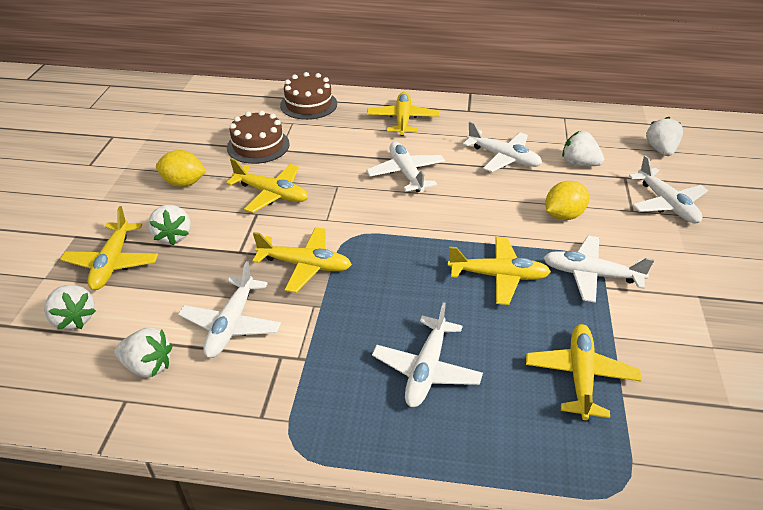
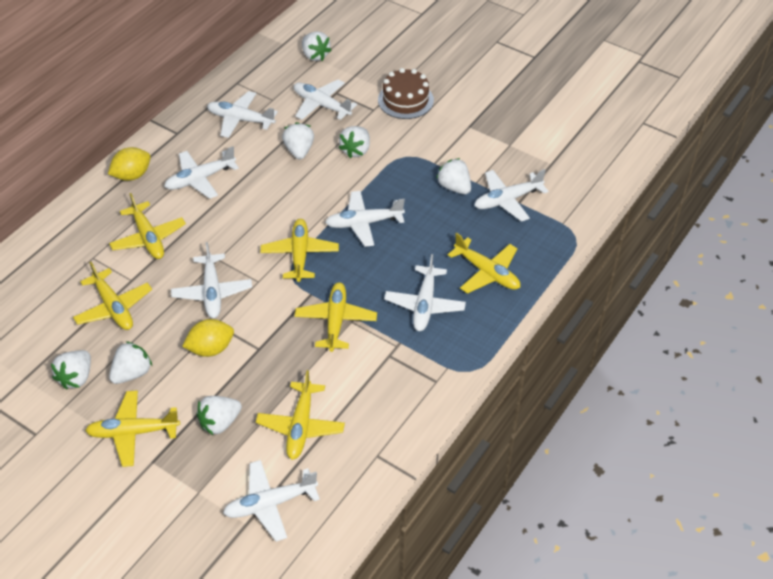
brown cake: 2 -> 1
white plane: 6 -> 8
white strawberry: 5 -> 7
yellow plane: 6 -> 7

